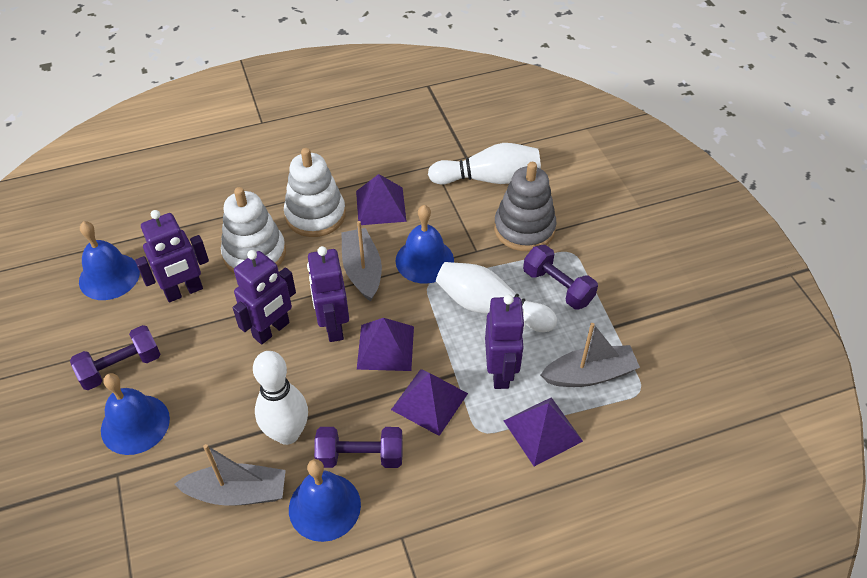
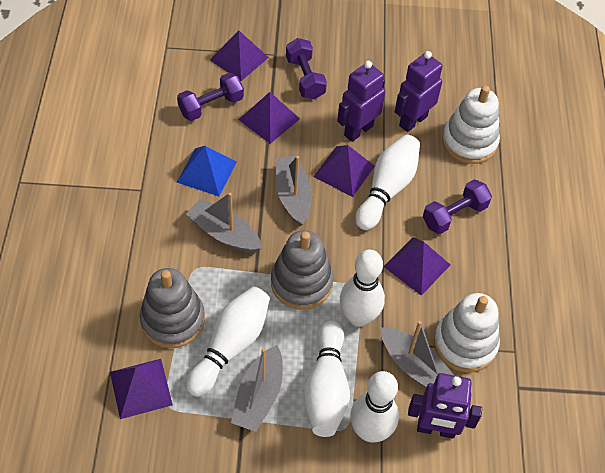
blue bell: 4 -> 0
blue pyramid: 0 -> 1
grey boat: 3 -> 4
grey stacking toy: 1 -> 2
purple pyramid: 4 -> 5
purple robot: 4 -> 3
white bowling pin: 3 -> 5

